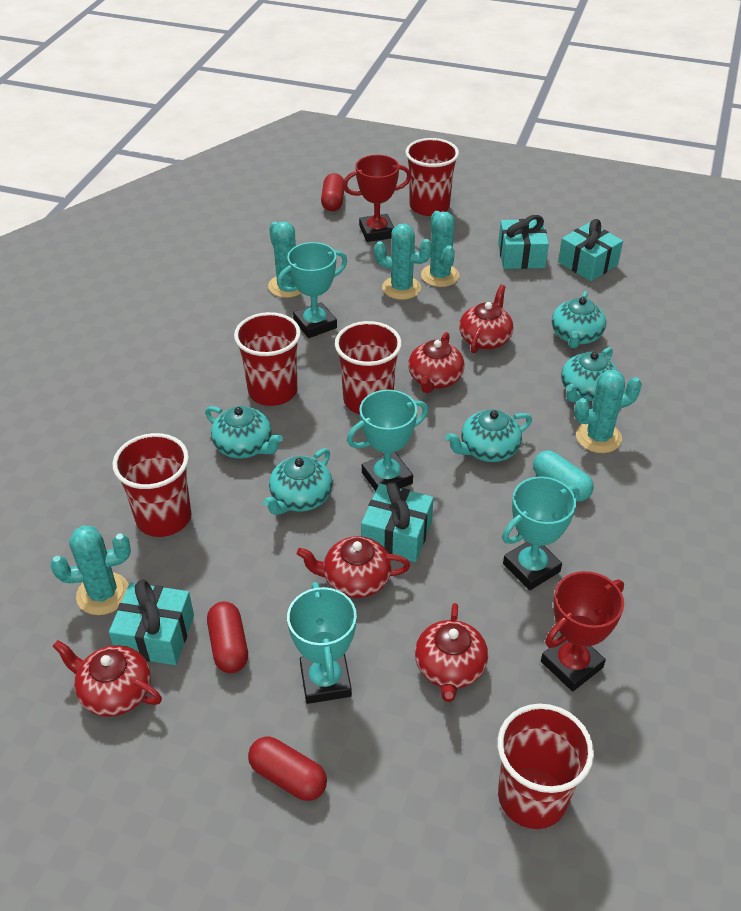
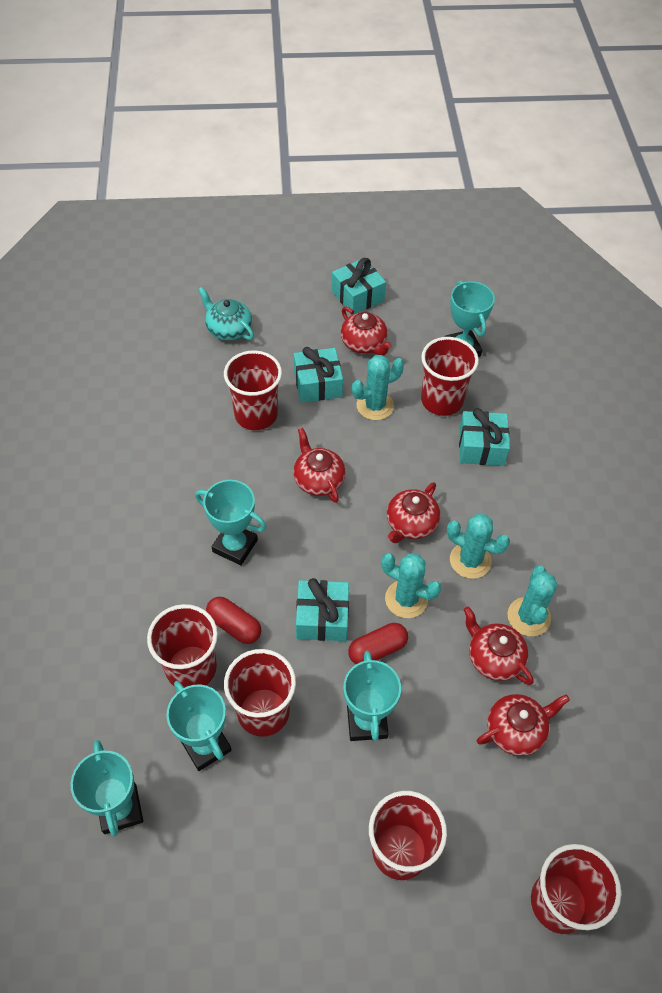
red capsule: 3 -> 2
red cup: 5 -> 6
red trophy: 2 -> 0
turquoise cactus: 5 -> 4
turquoise capsule: 1 -> 0
turquoise teapot: 5 -> 1
turquoise trophy: 4 -> 5

